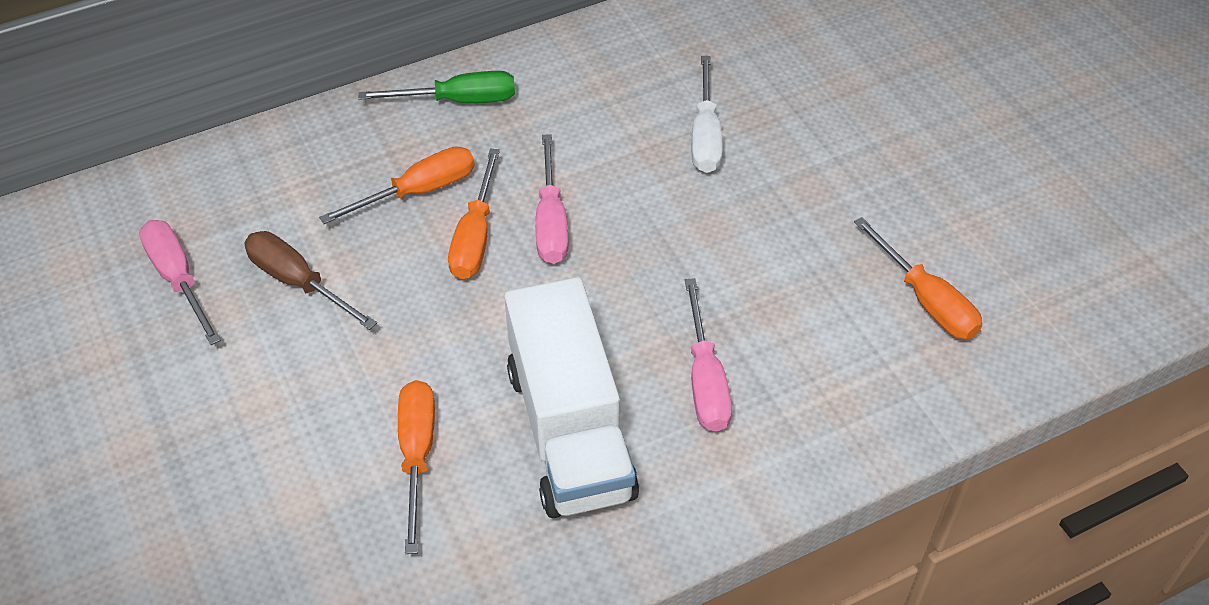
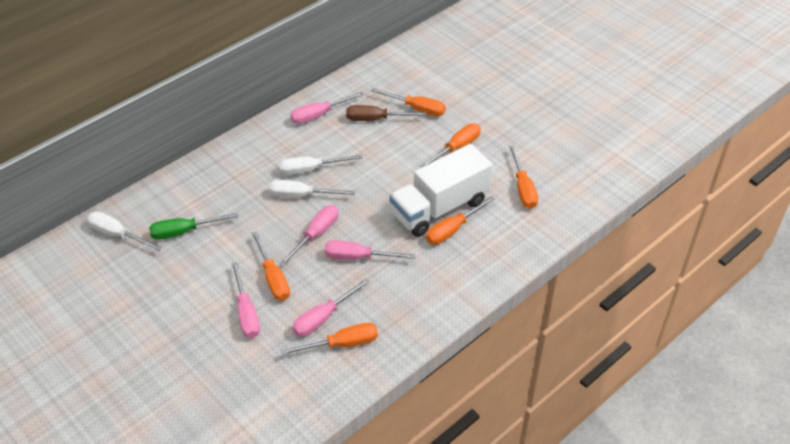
orange screwdriver: 4 -> 6
pink screwdriver: 3 -> 5
white screwdriver: 1 -> 3

